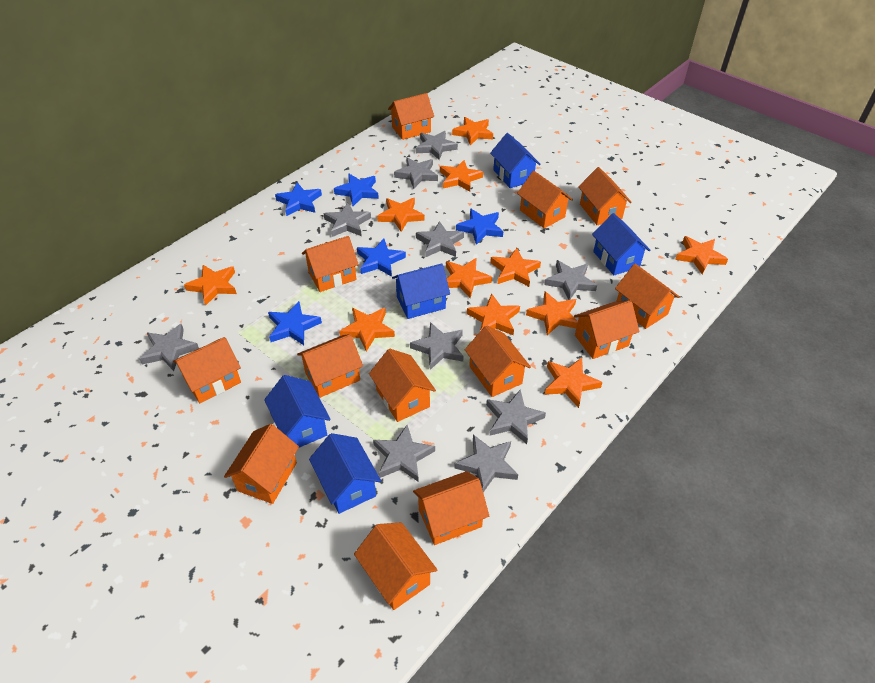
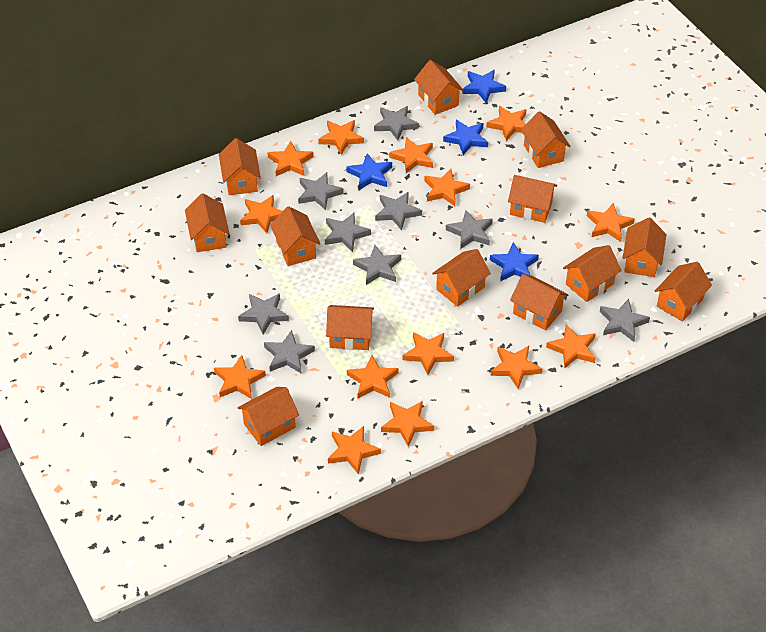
blue house: 5 -> 0
blue star: 5 -> 4
grey star: 10 -> 9
orange star: 11 -> 14

